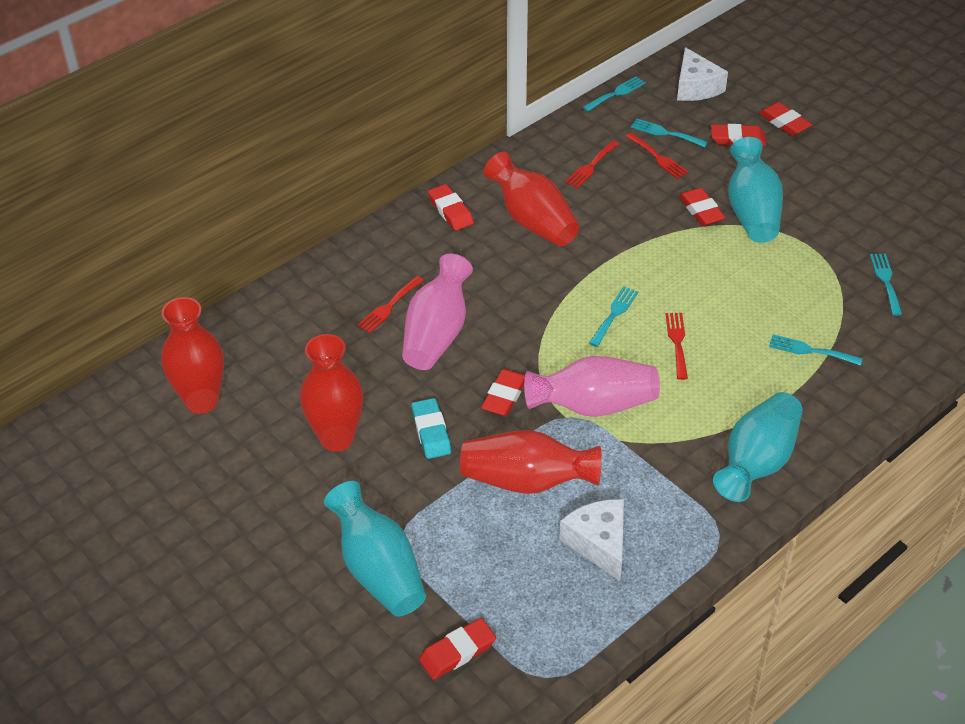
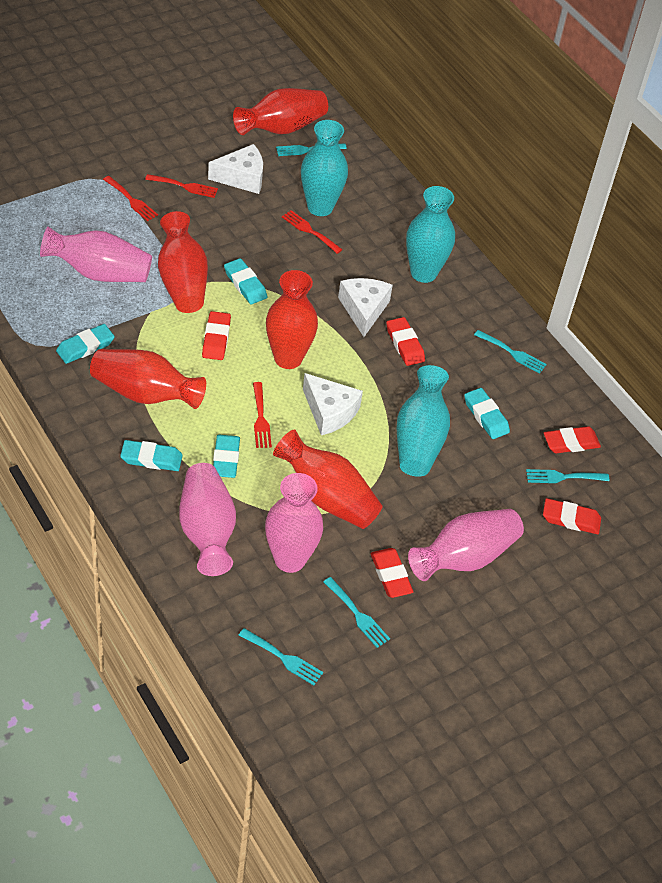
pink vase: 2 -> 4
red eraser: 6 -> 5
red vase: 4 -> 5
turquoise eraser: 1 -> 5
white cheese: 2 -> 3

